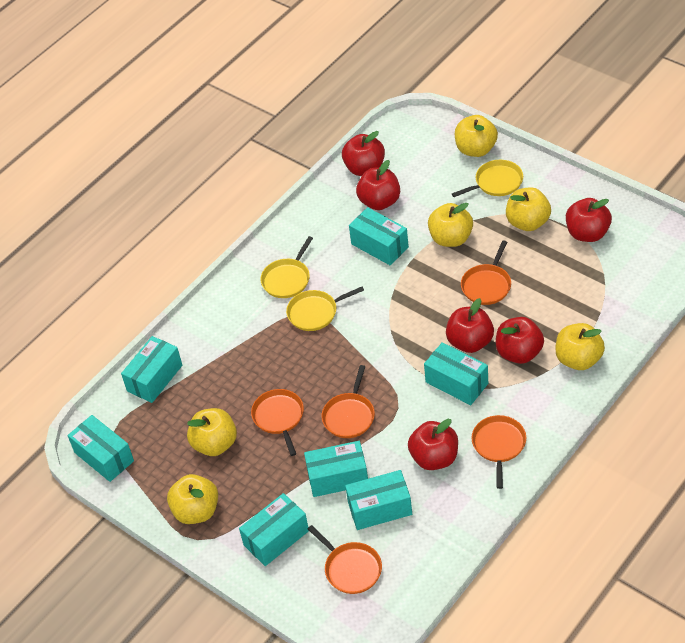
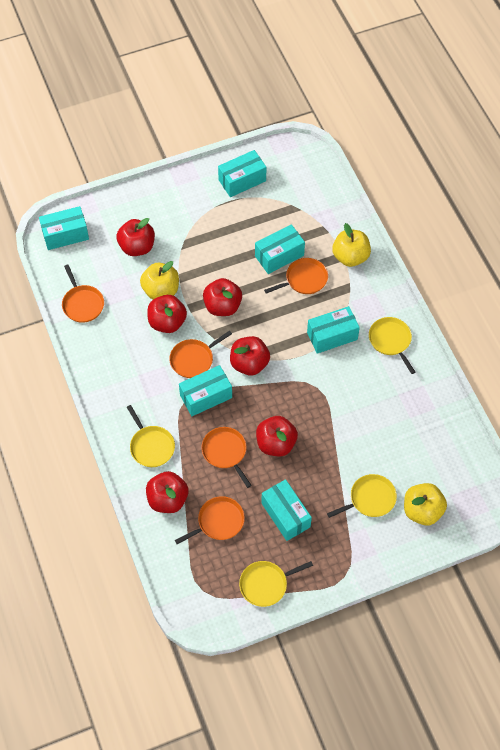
turquoise box: 7 -> 6
yellow apple: 6 -> 3
yellow pan: 3 -> 4

